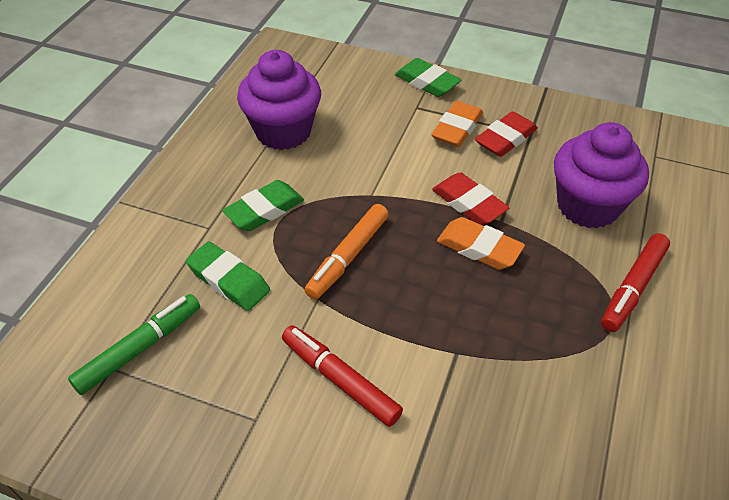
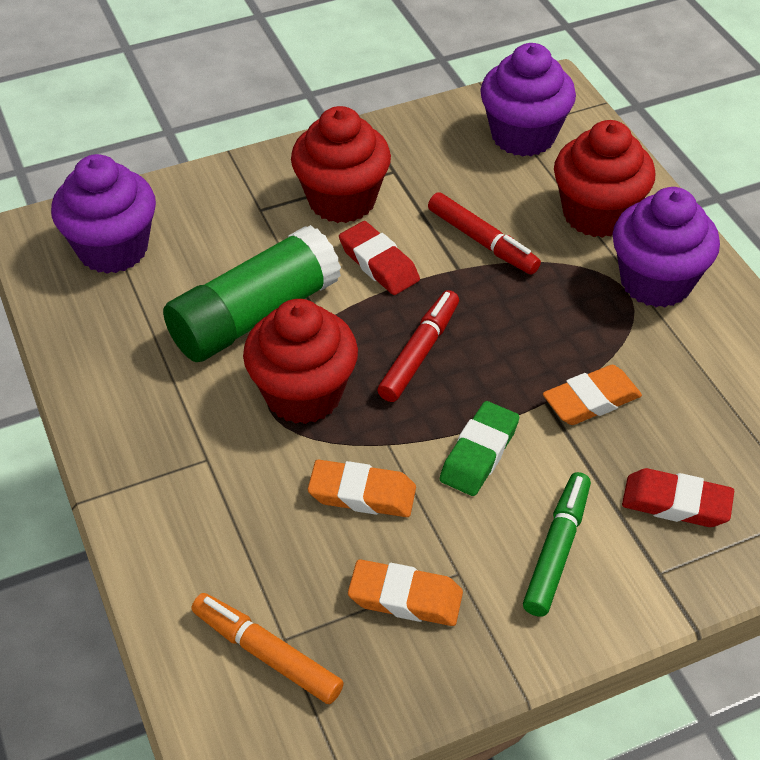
green eraser: 3 -> 1
green glue stick: 0 -> 1
orange eraser: 2 -> 3
purple cupcake: 2 -> 3
red cupcake: 0 -> 3

